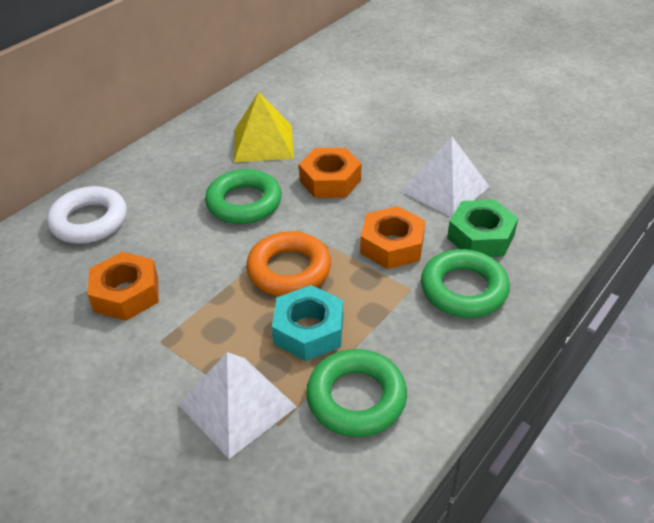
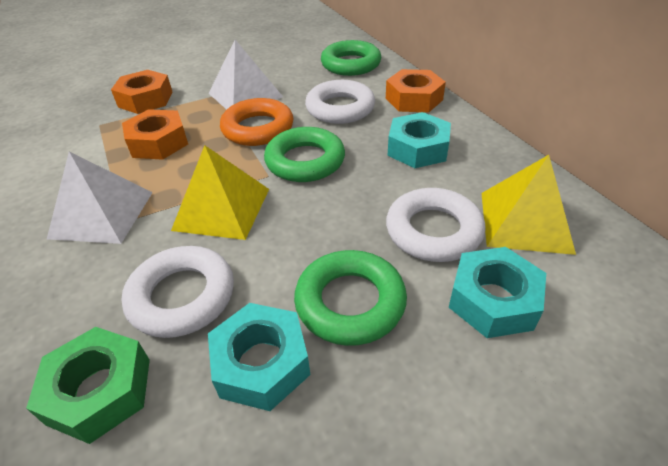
turquoise nut: 1 -> 3
white ring: 1 -> 3
yellow pyramid: 1 -> 2

